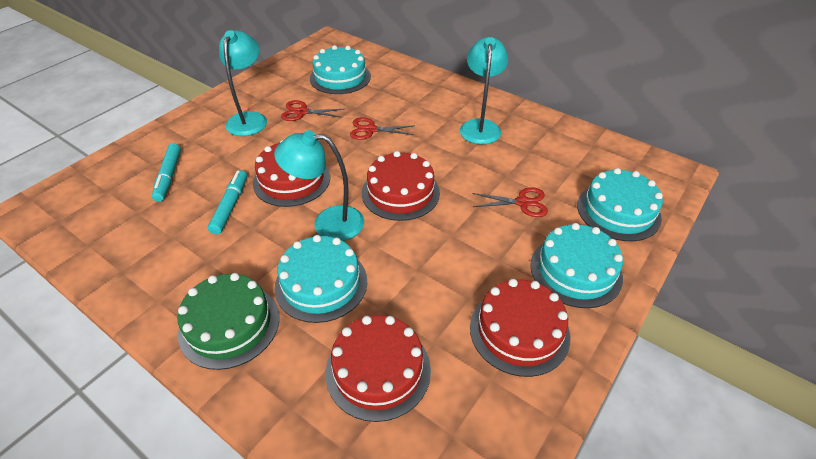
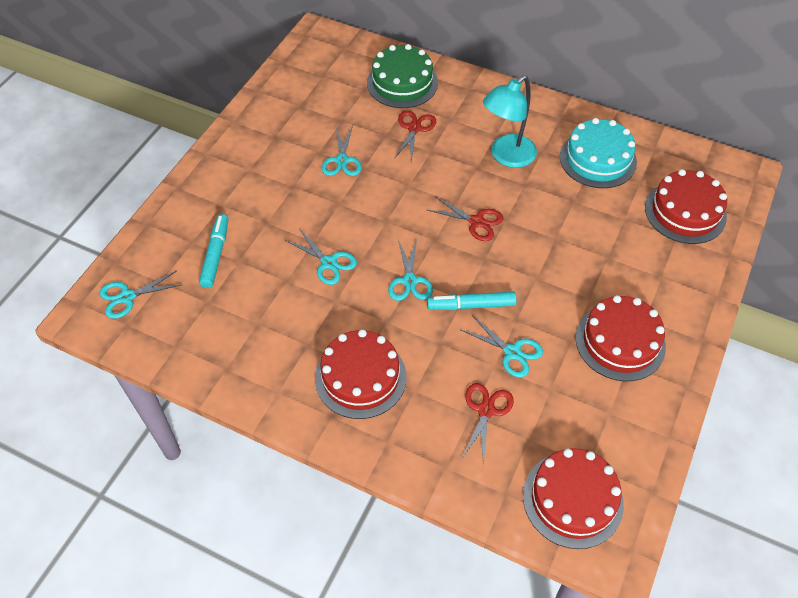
turquoise cake: 4 -> 1
turquoise lamp: 3 -> 1
turquoise scissors: 0 -> 5

